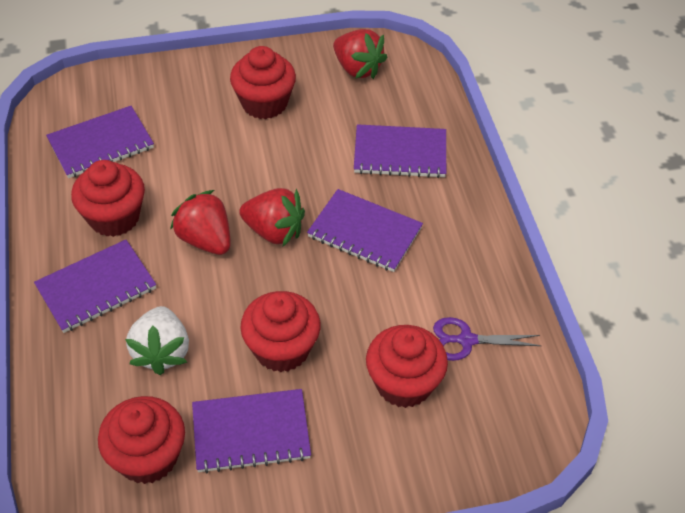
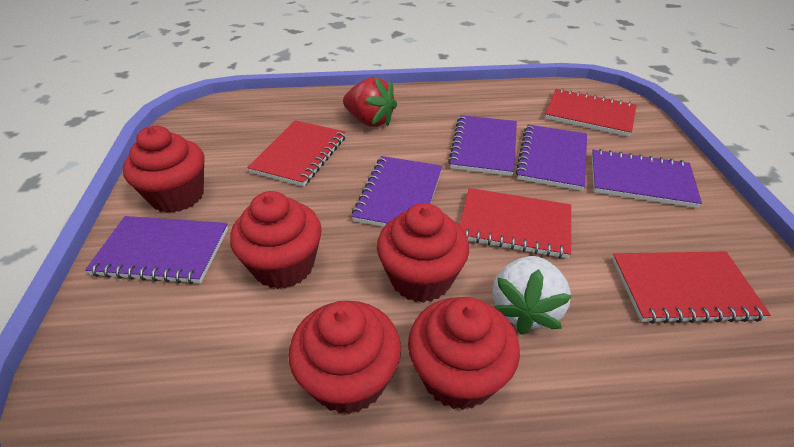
purple scissors: 1 -> 0
red notebook: 0 -> 4
red strawberry: 3 -> 1

